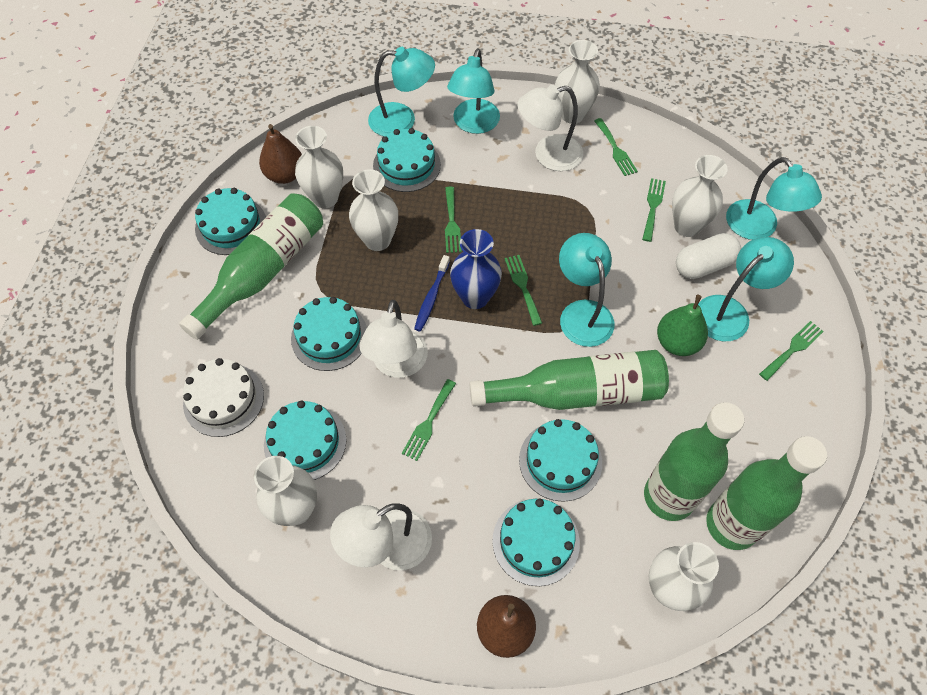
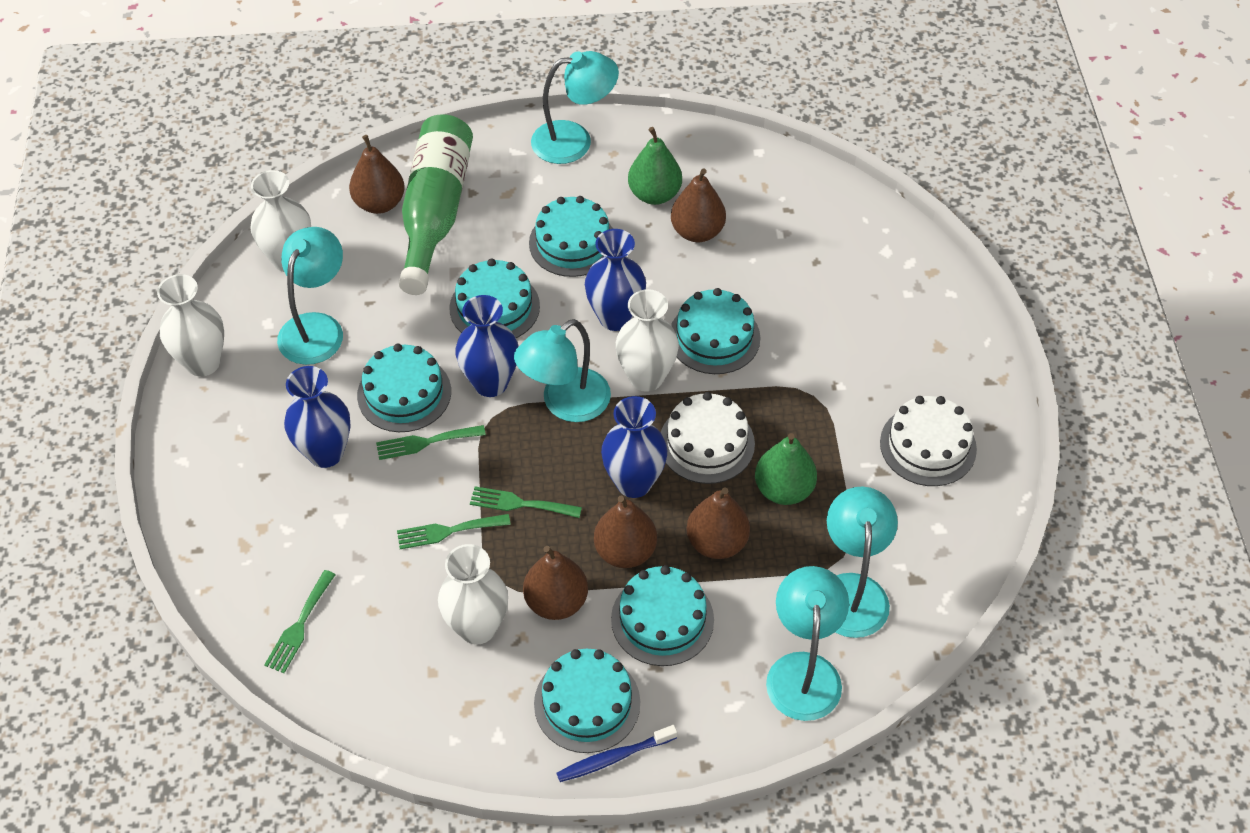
blue vase: 1 -> 4
brown pear: 2 -> 5
green bottle: 4 -> 1
green fork: 6 -> 4
green pear: 1 -> 2
white cake: 1 -> 2
white capsule: 1 -> 0
white lamp: 3 -> 0
white vase: 6 -> 4

